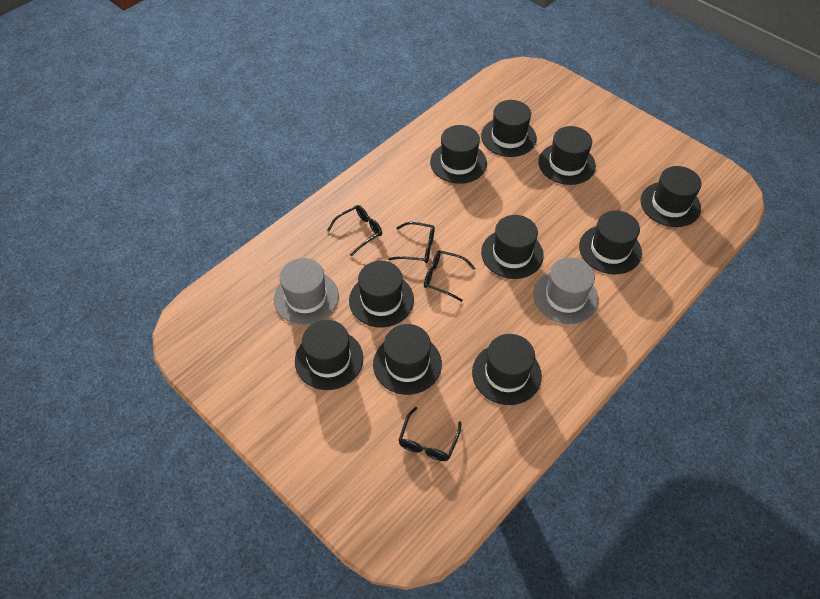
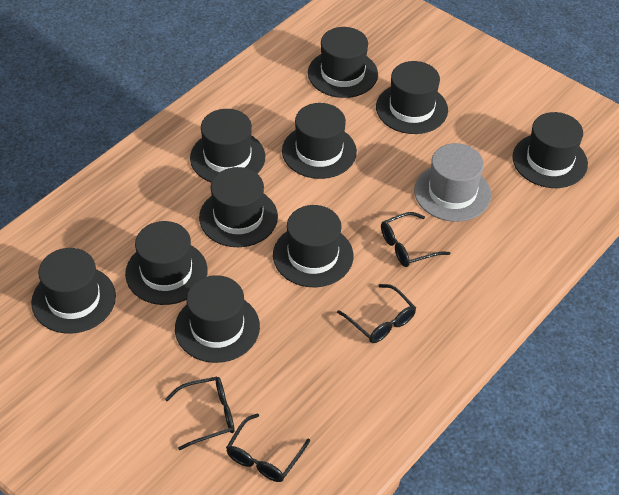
grey hat: 2 -> 1

